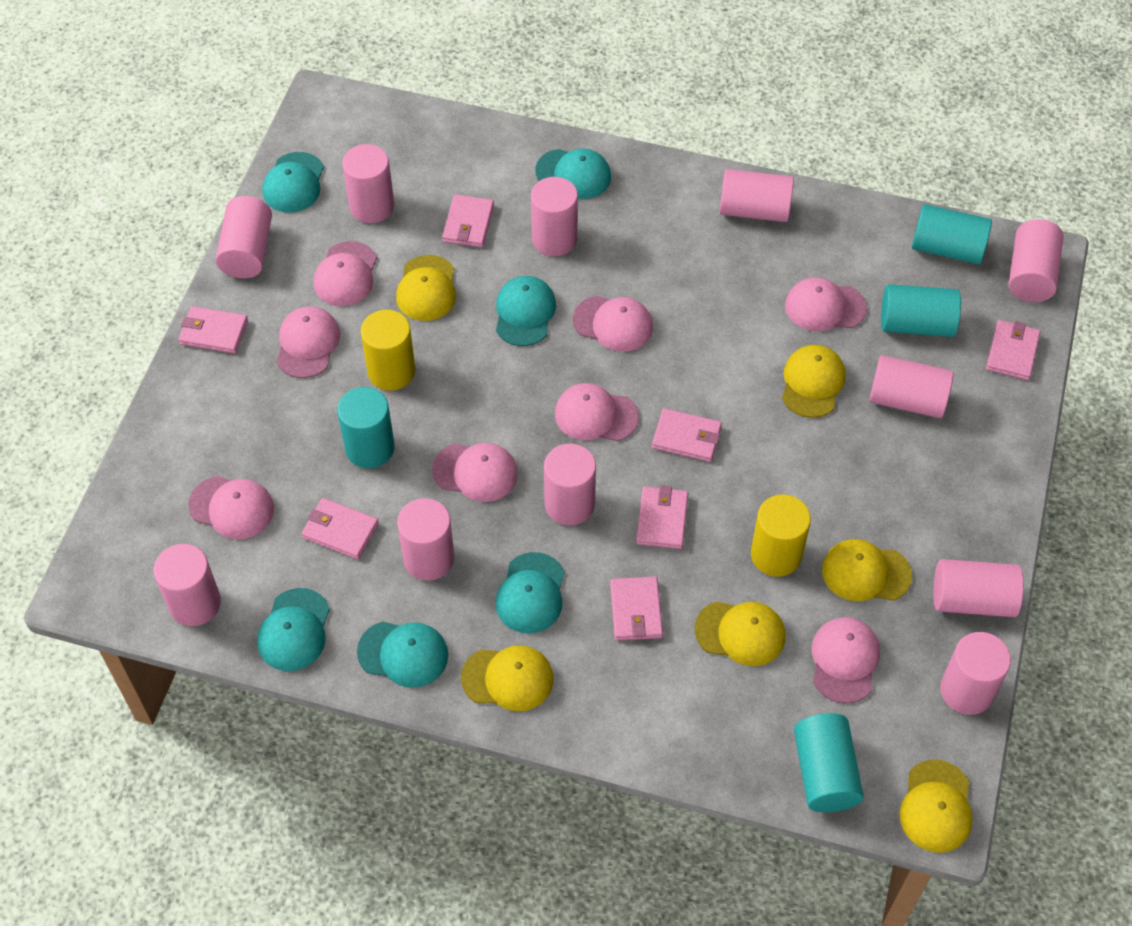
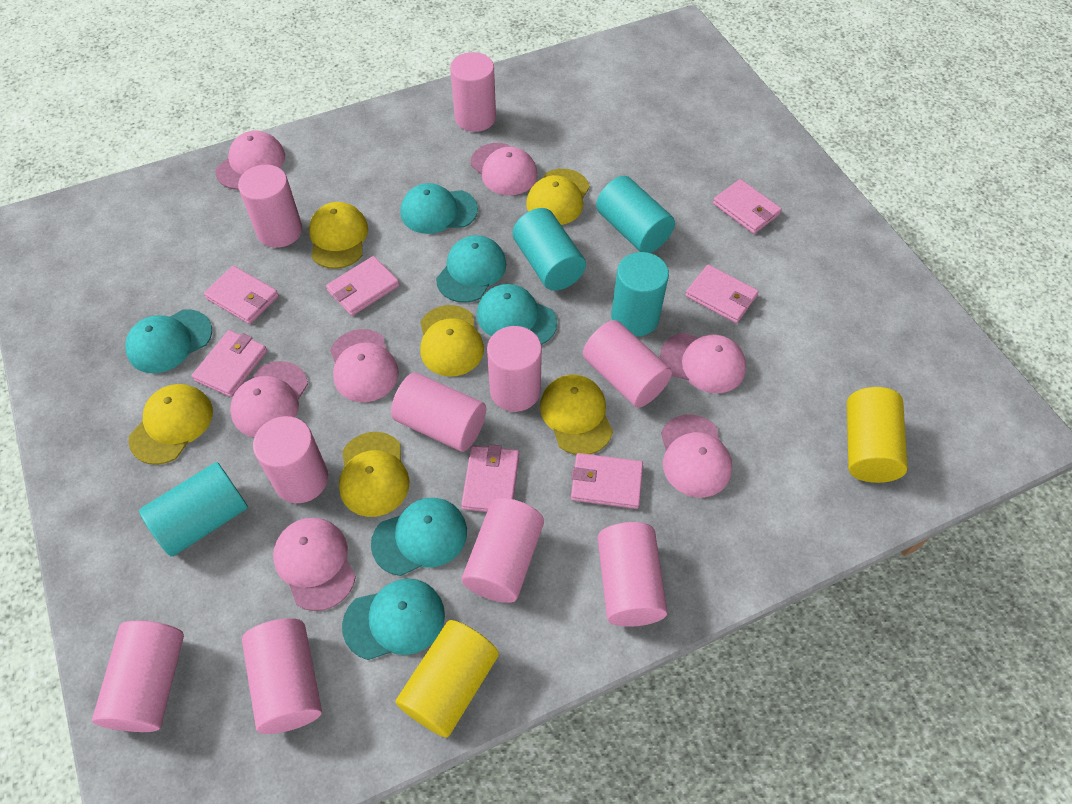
pink cap: 8 -> 7
pink cylinder: 11 -> 10

